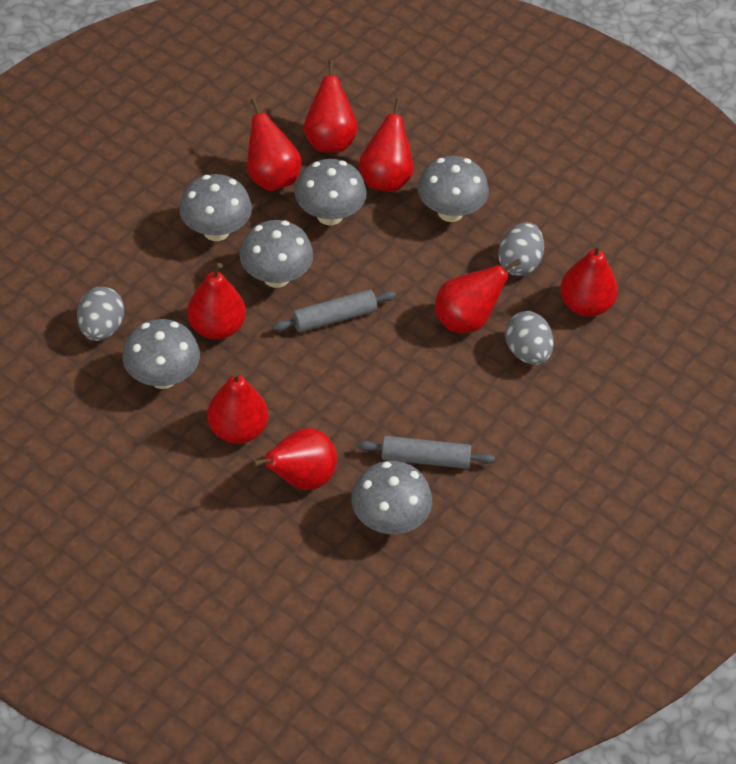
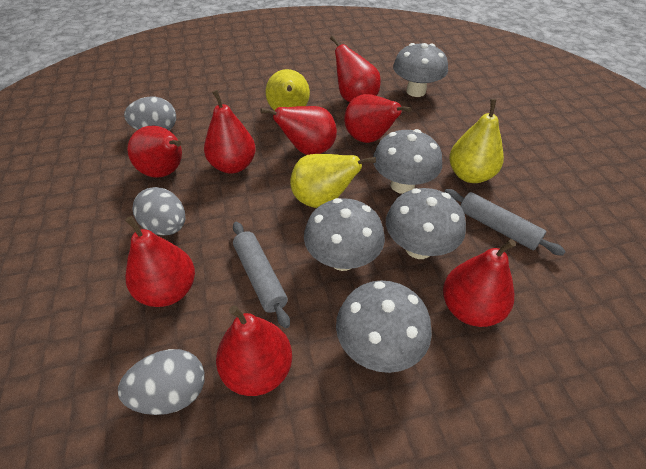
grey mushroom: 6 -> 5
yellow pear: 0 -> 3

